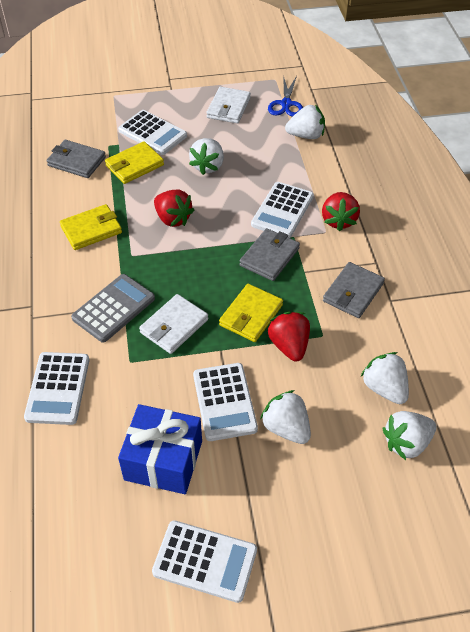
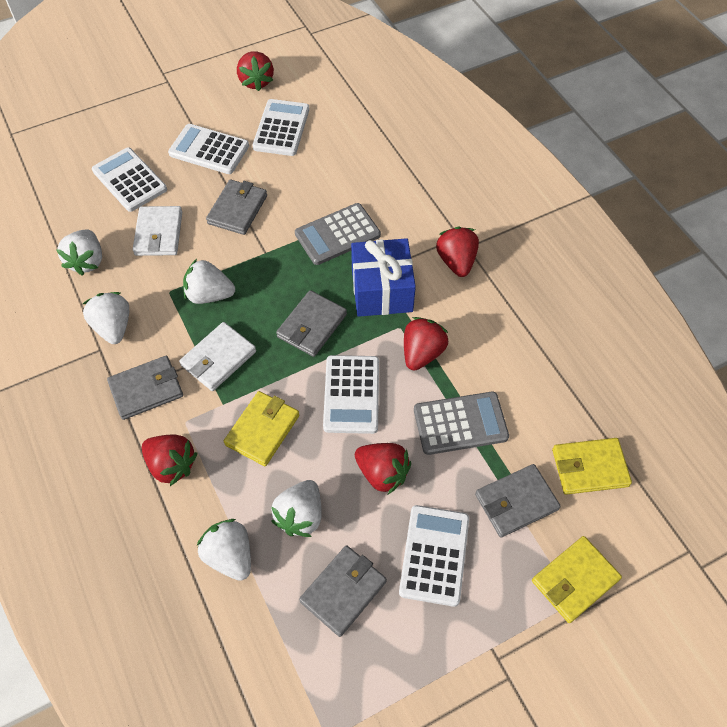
blue scissors: 1 -> 0
grey calculator: 1 -> 2
grey wallet: 3 -> 5
red strawberry: 3 -> 5

